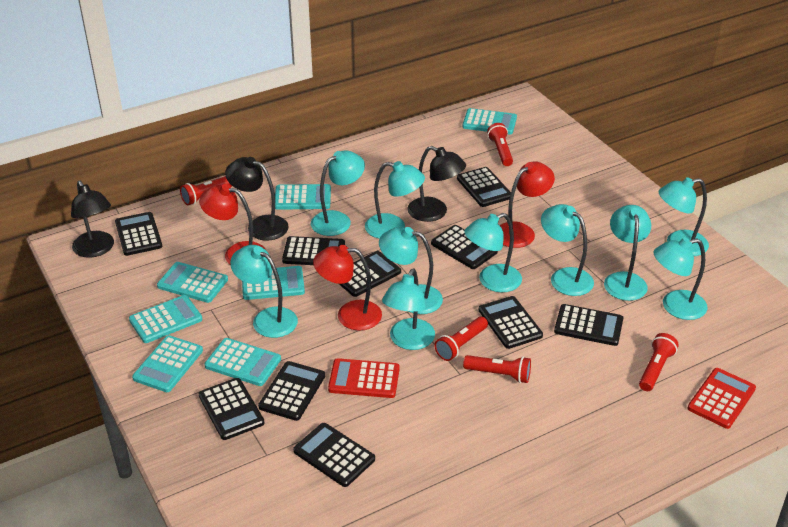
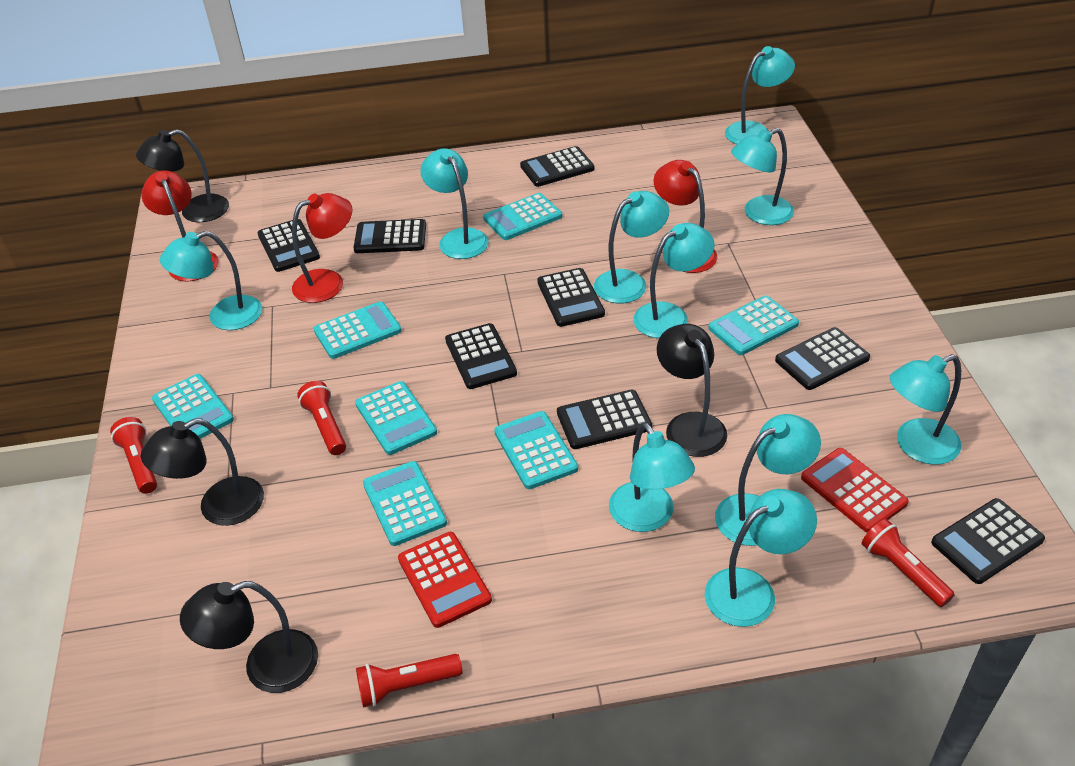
black calculator: 10 -> 8
black lamp: 3 -> 4
red flashlight: 5 -> 4

